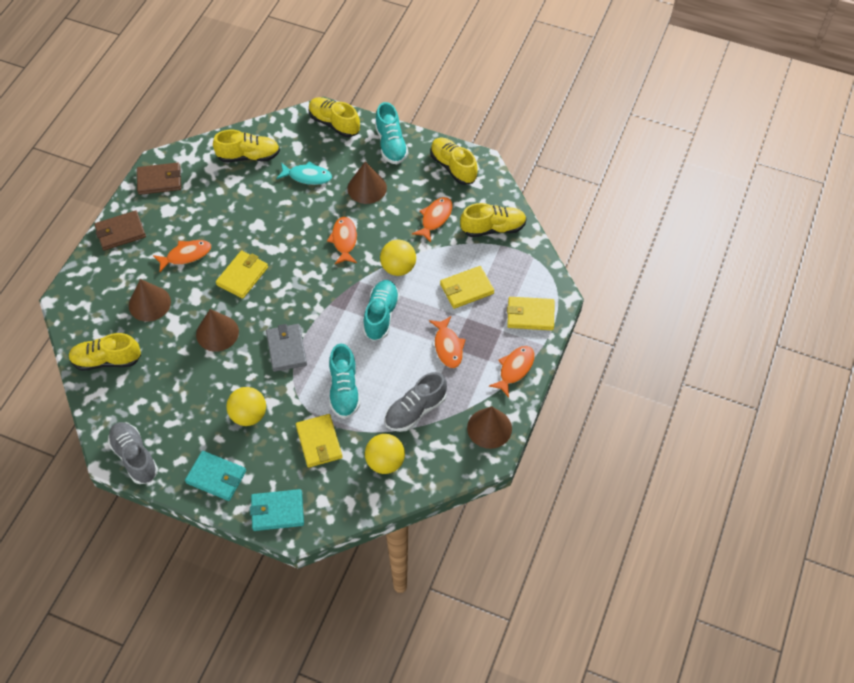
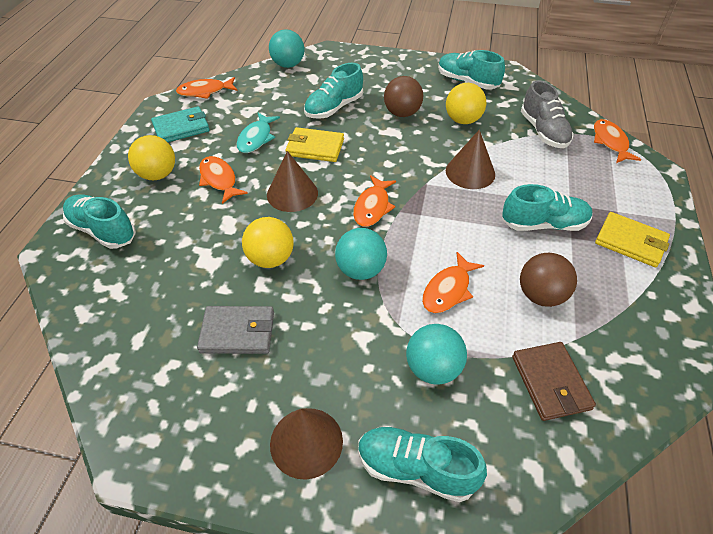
brown ball: 0 -> 2
brown cone: 4 -> 3
brown wallet: 2 -> 1
grey shoe: 2 -> 1
turquoise ball: 0 -> 3
turquoise shoe: 3 -> 5
turquoise wallet: 2 -> 1
yellow shoe: 5 -> 0
yellow wallet: 4 -> 2

